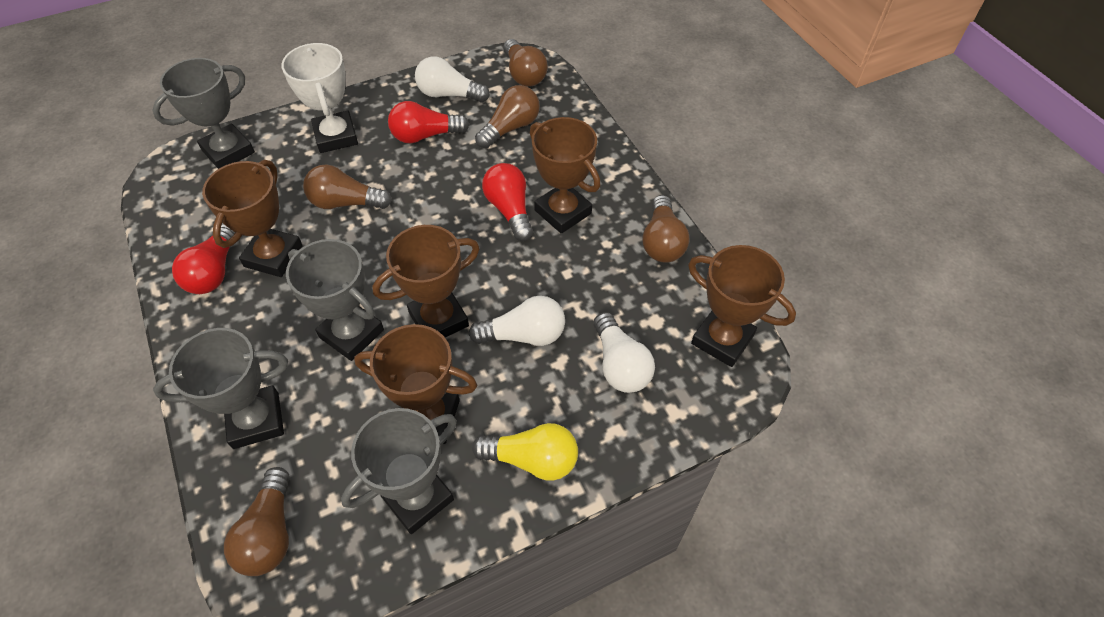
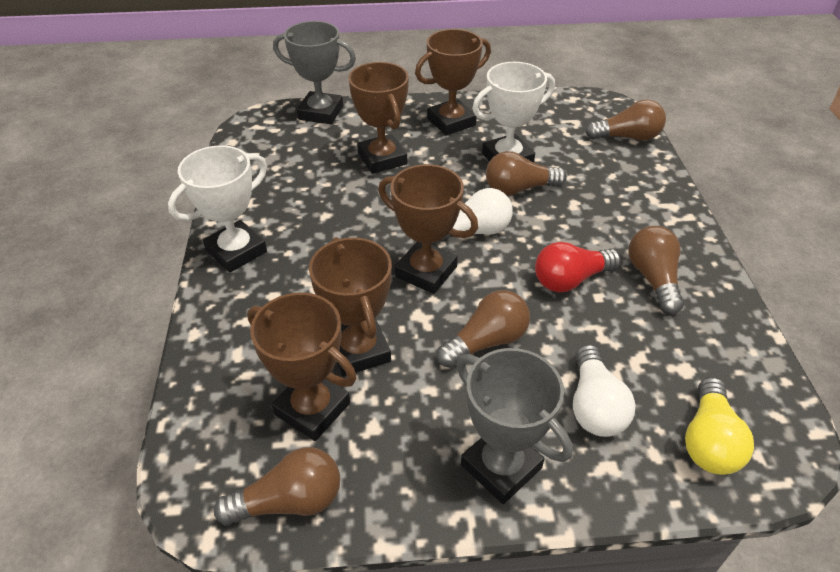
grey trophy: 4 -> 2
red light bulb: 3 -> 1
white light bulb: 3 -> 2
white trophy: 1 -> 2

